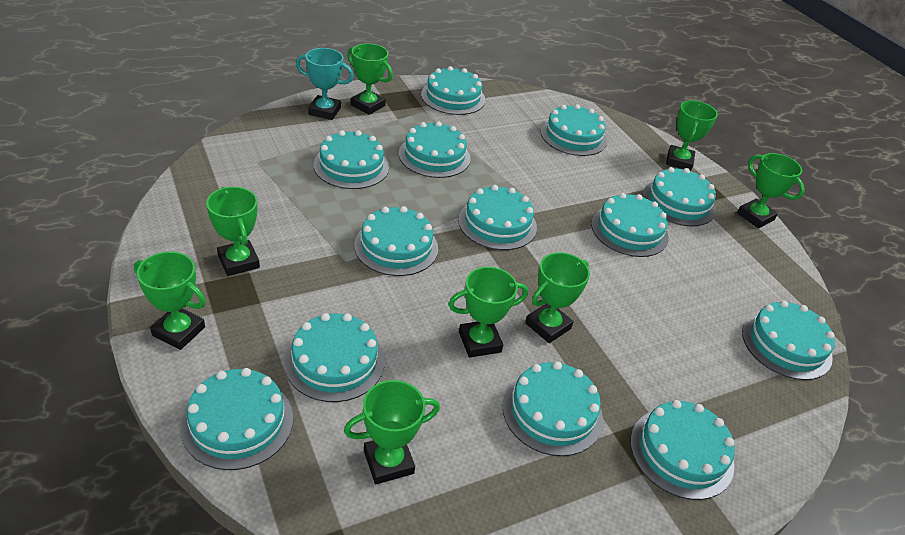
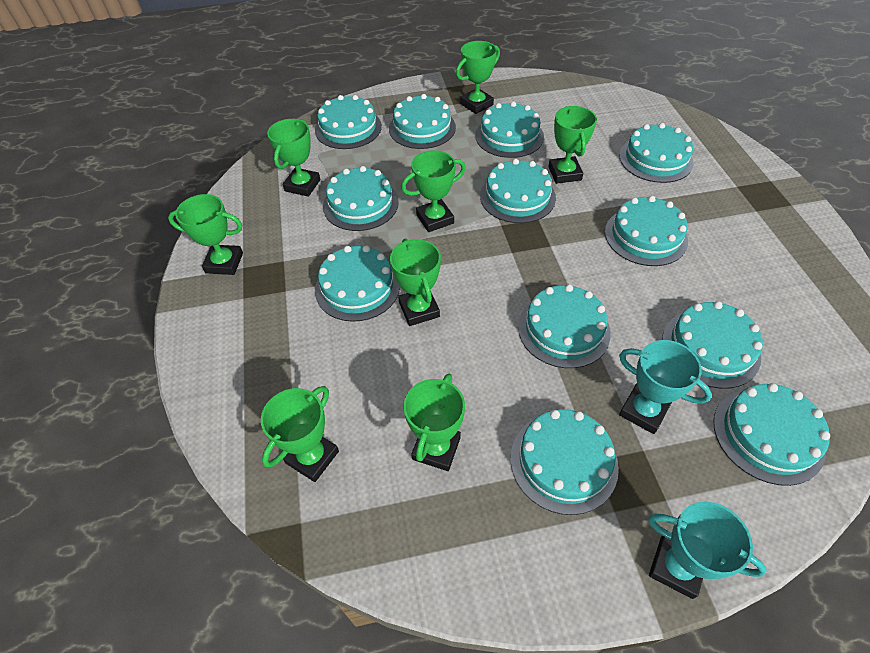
turquoise cake: 13 -> 12
turquoise trophy: 1 -> 2

